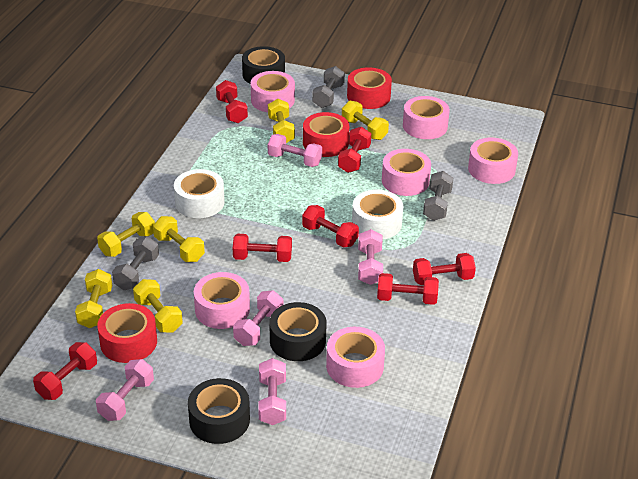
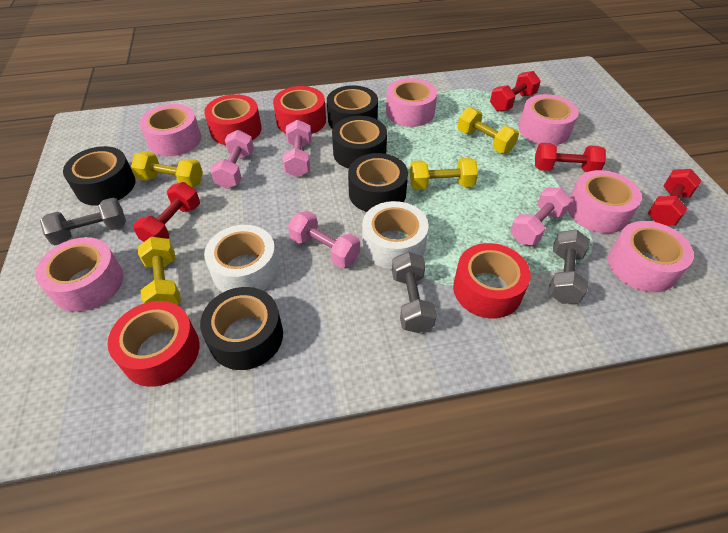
black tape: 3 -> 5
pink dumbbell: 5 -> 4
red dumbbell: 7 -> 4
red tape: 3 -> 4
yellow dumbbell: 6 -> 4

